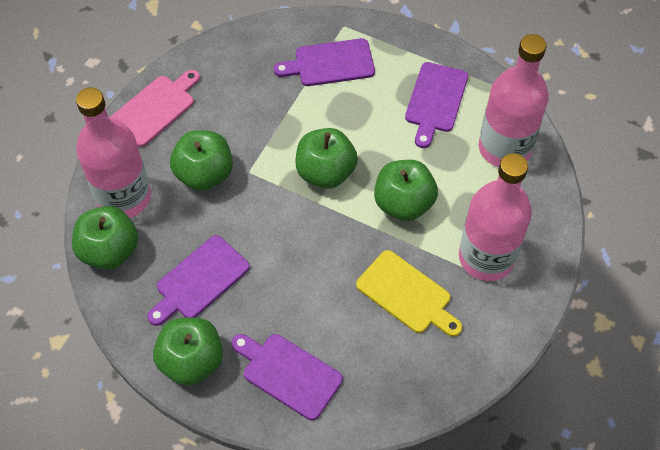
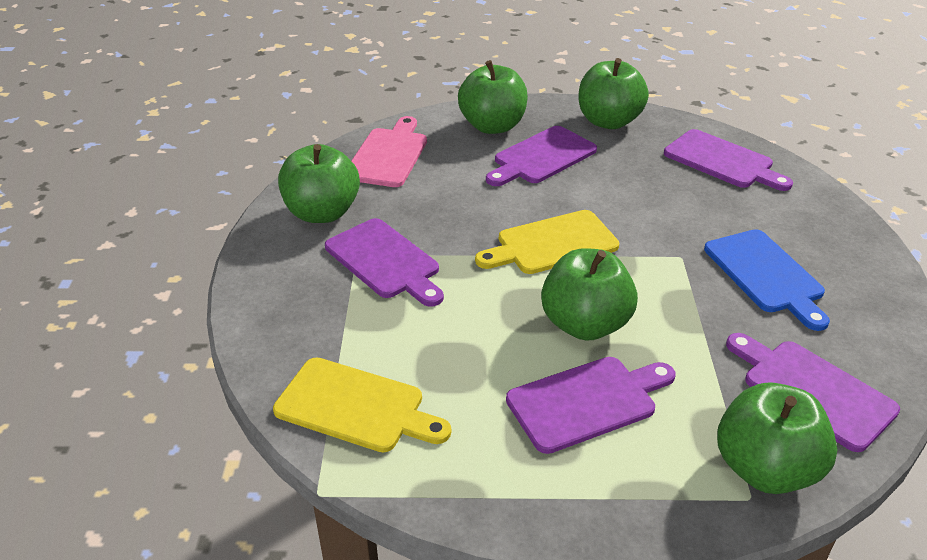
blue cutting board: 0 -> 1
pink bottle: 3 -> 0
purple cutting board: 4 -> 5
yellow cutting board: 1 -> 2

